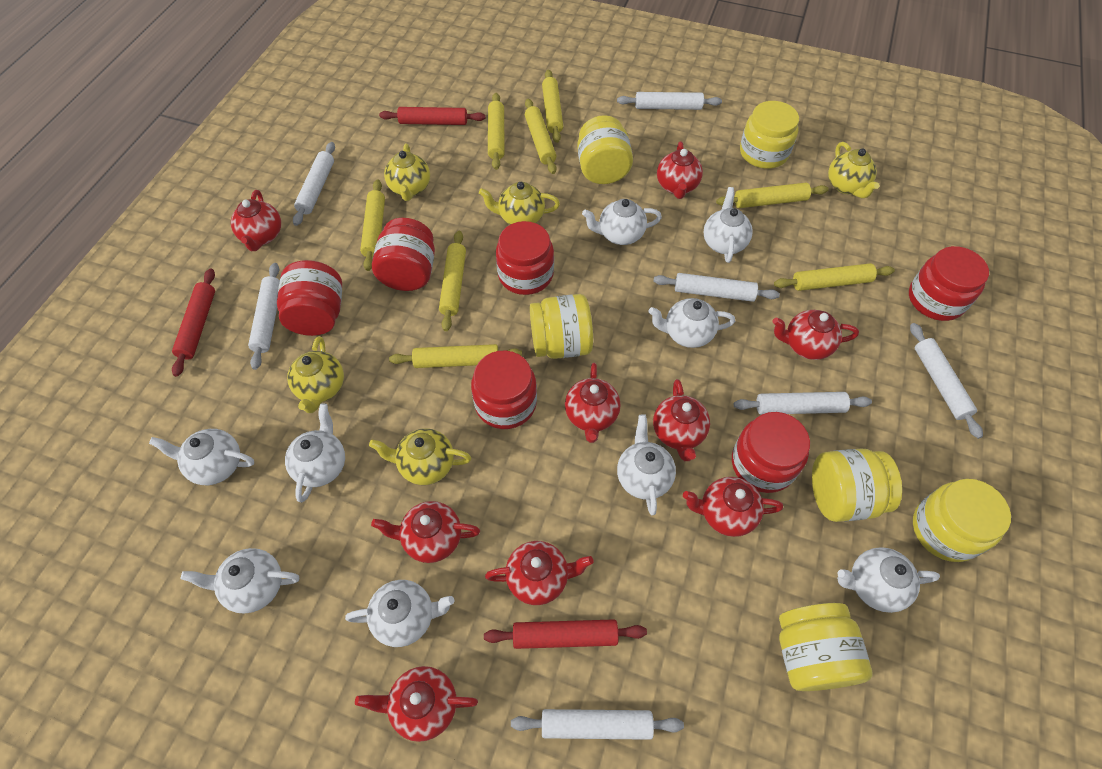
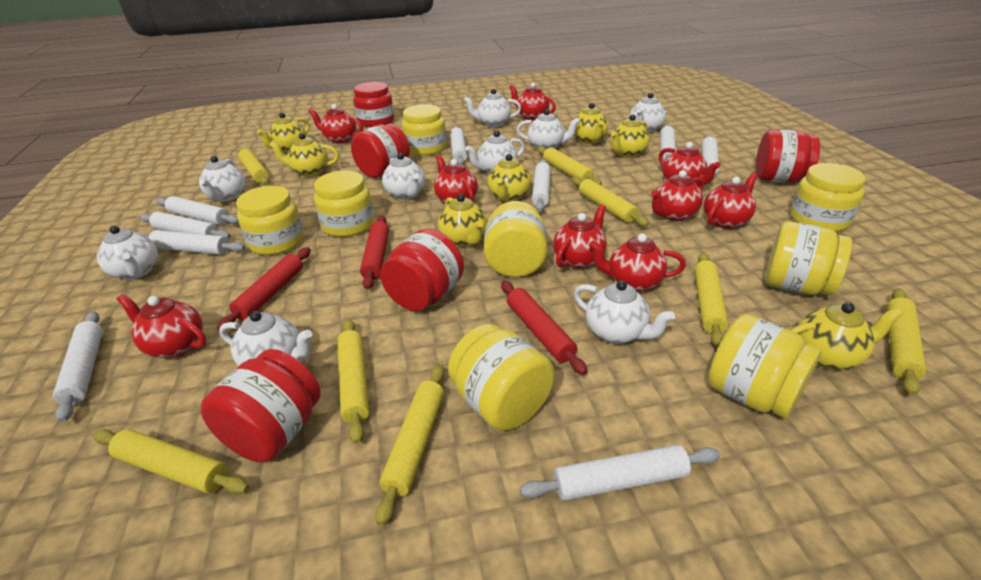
red jar: 6 -> 5
white rolling pin: 7 -> 9
yellow jar: 6 -> 8
yellow teapot: 5 -> 7

